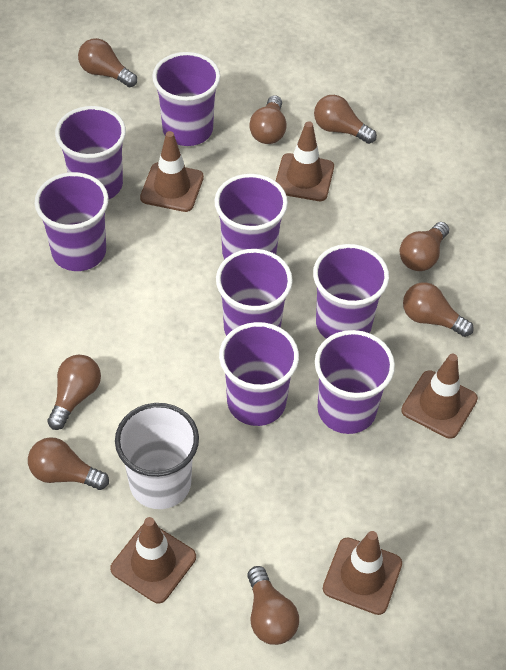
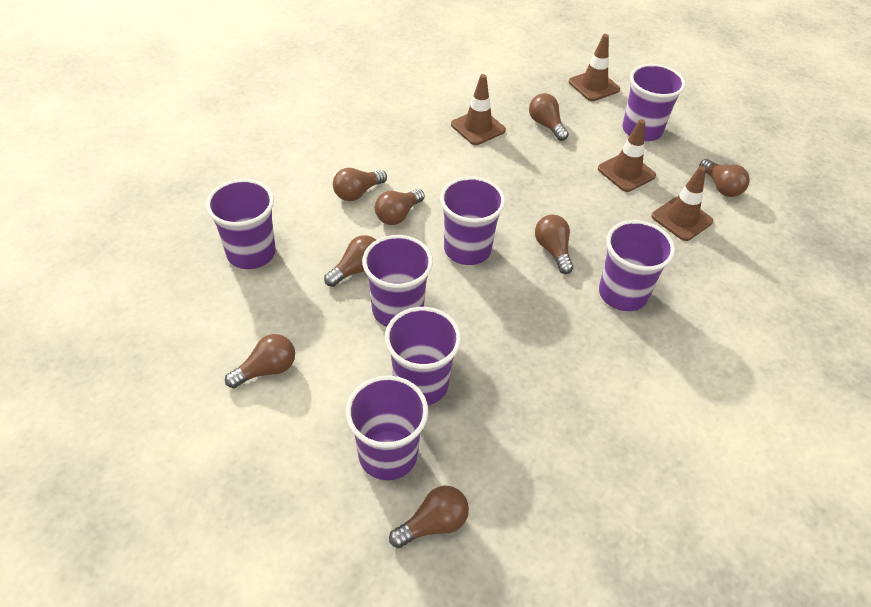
brown traffic cone: 5 -> 4
purple cup: 8 -> 7
white cup: 1 -> 0

